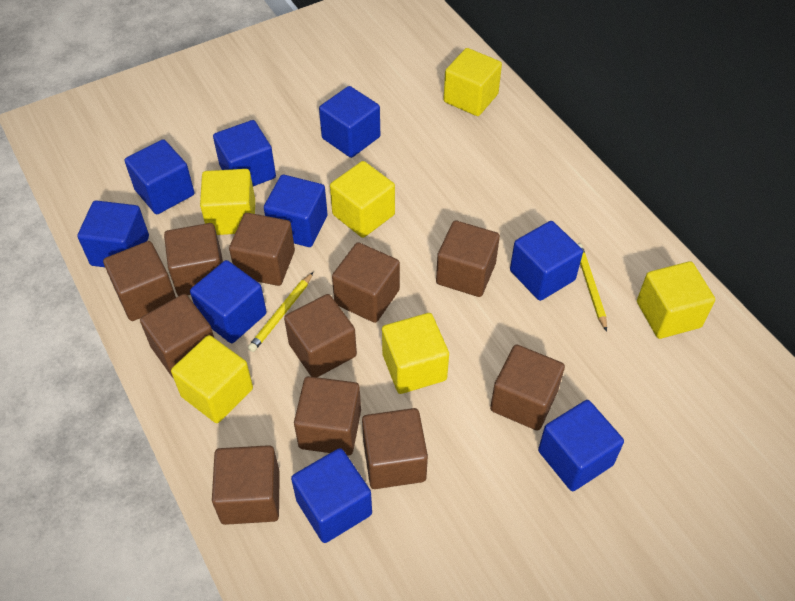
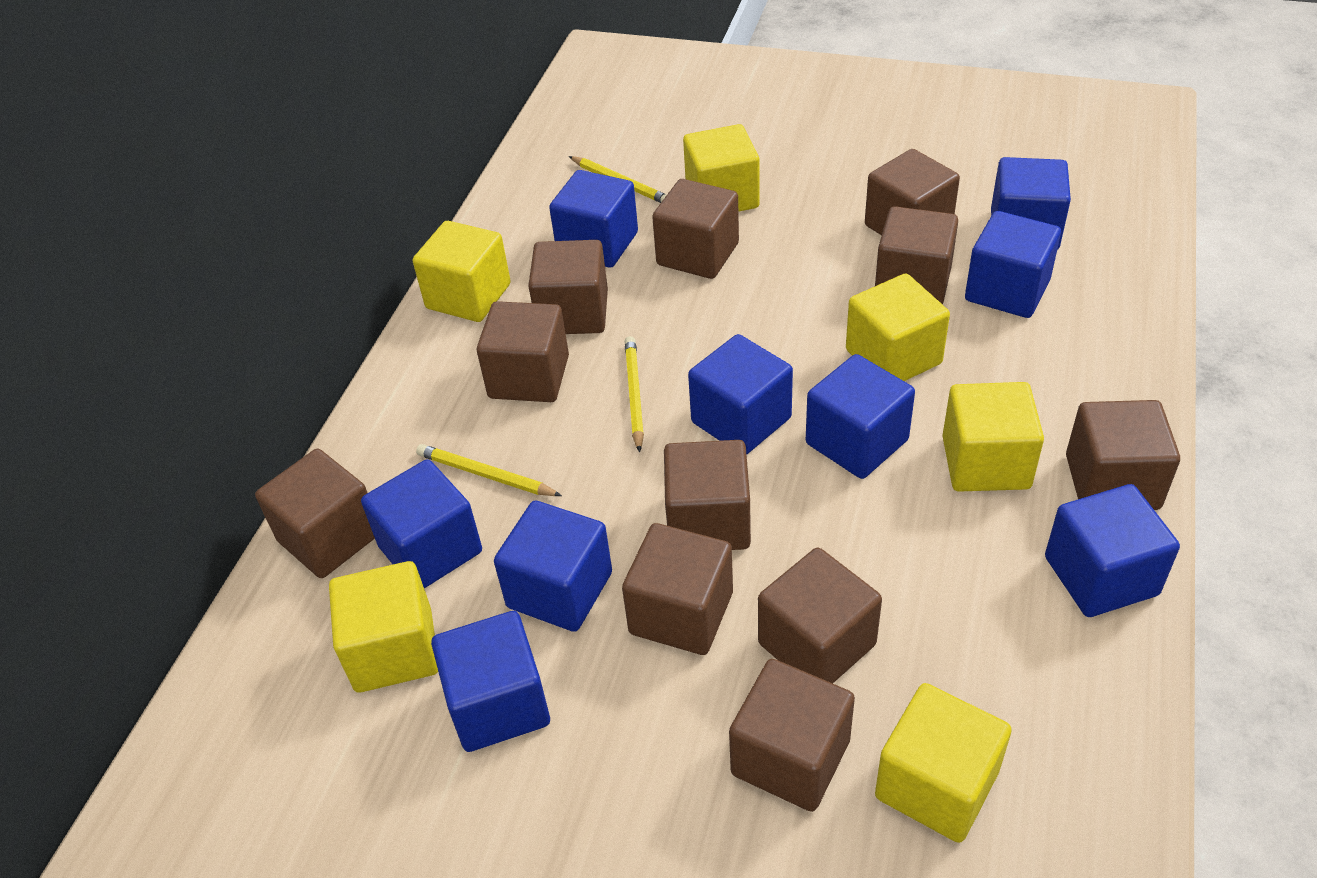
yellow pencil: 2 -> 3

